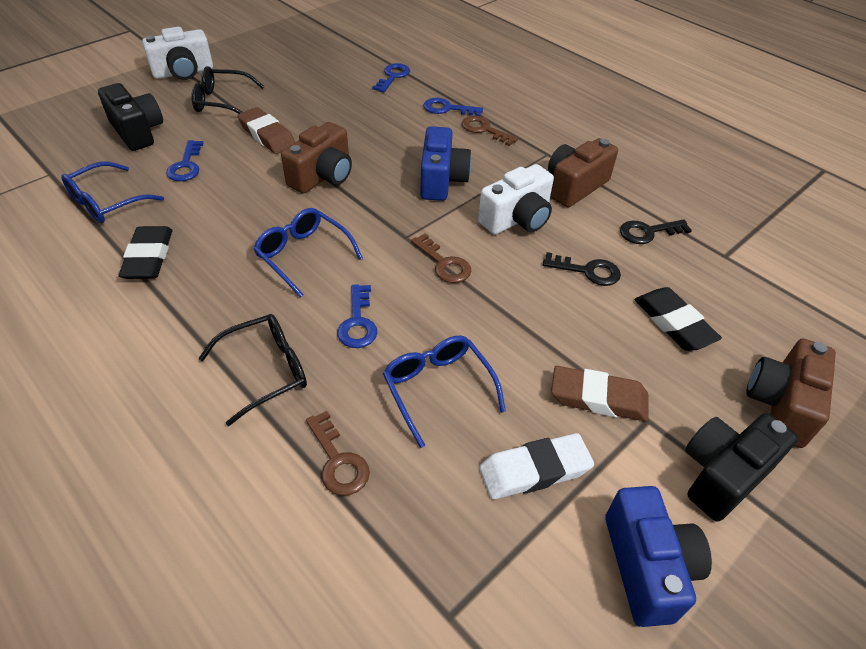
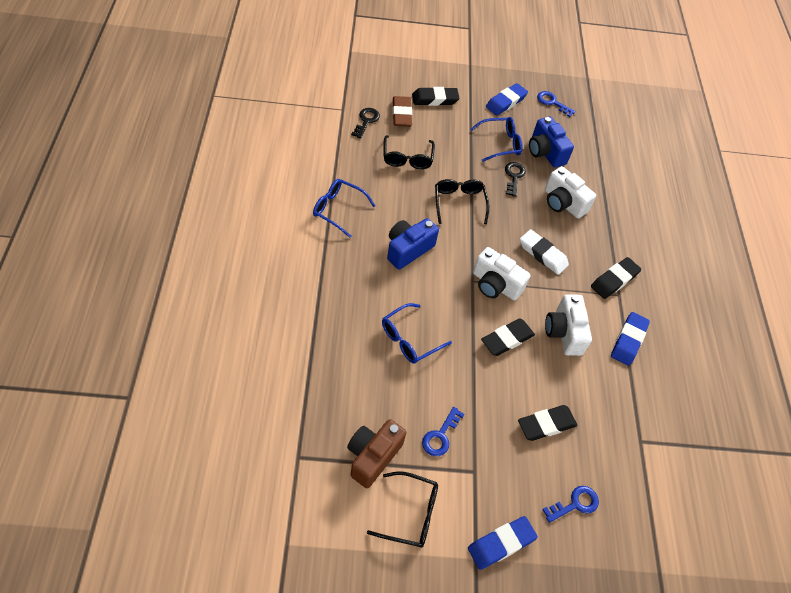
black camera: 2 -> 0
black eraser: 2 -> 4
black glasses: 2 -> 3
blue eraser: 0 -> 3
blue key: 4 -> 3
brown camera: 3 -> 1
brown eraser: 2 -> 1
brown key: 3 -> 0
white camera: 2 -> 3

